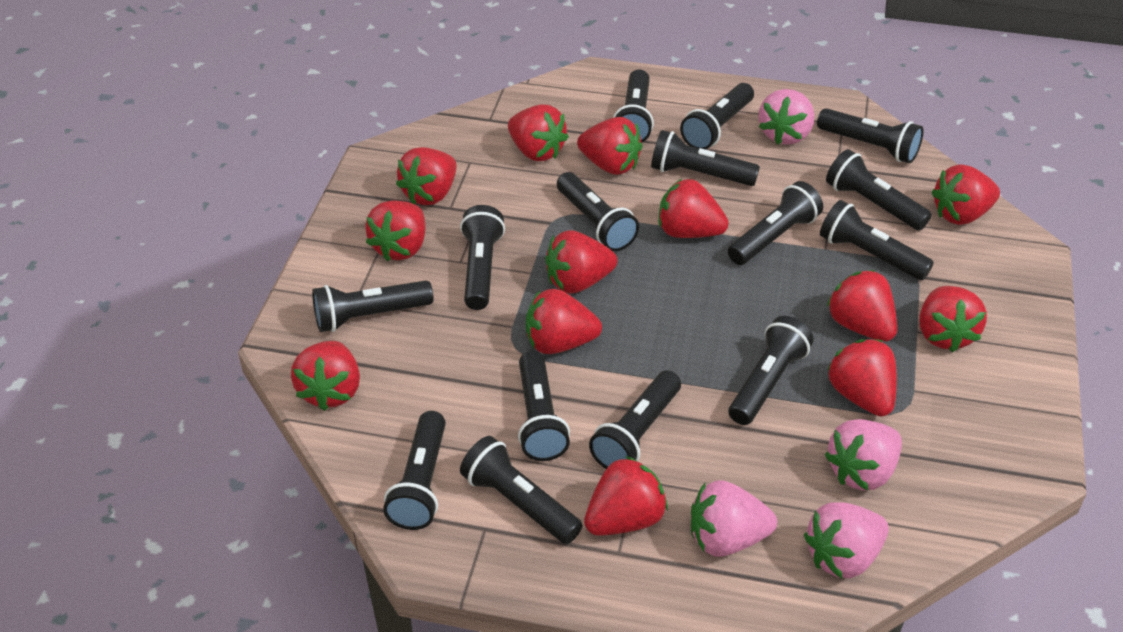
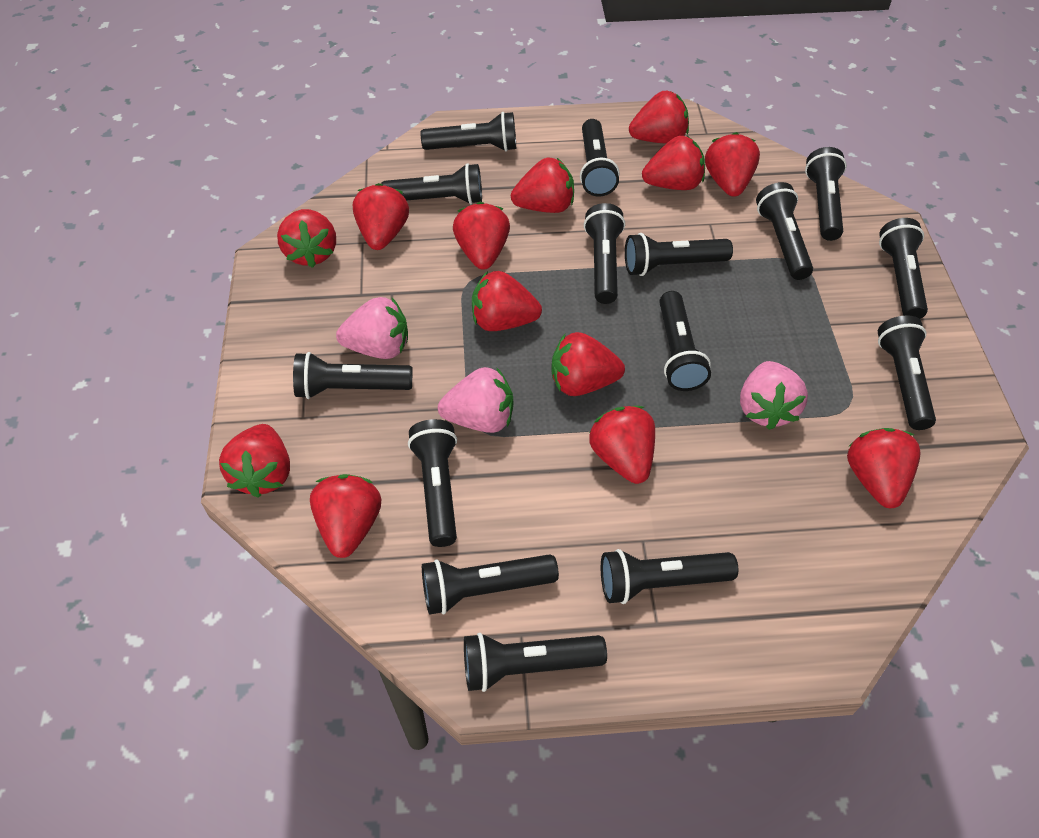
pink strawberry: 4 -> 3

